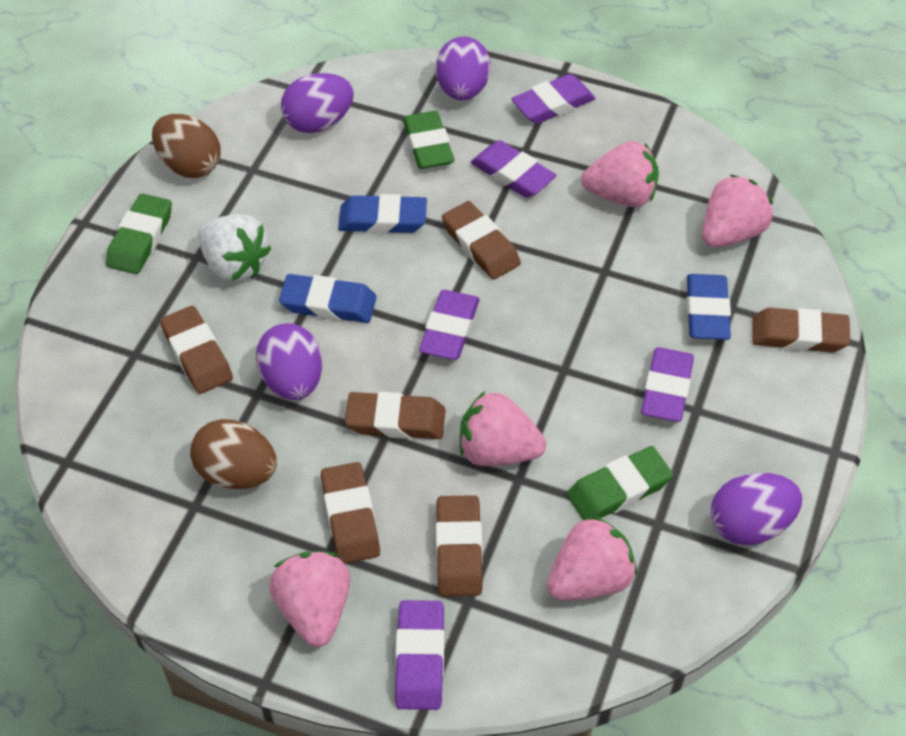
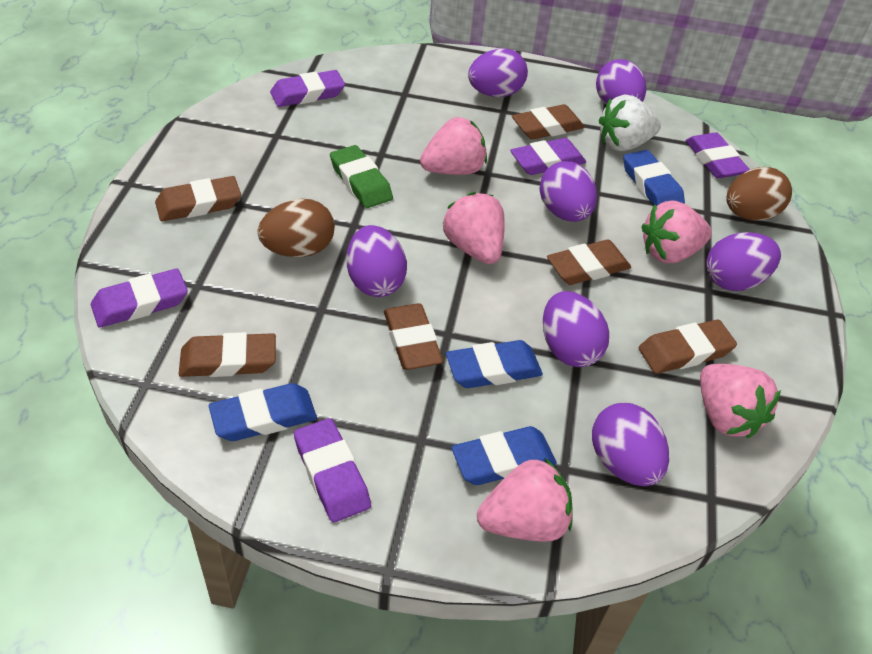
blue eraser: 3 -> 4
green eraser: 3 -> 1
purple egg: 4 -> 7

